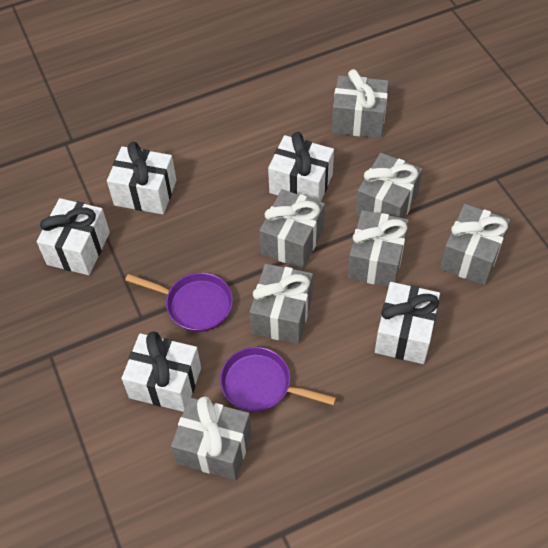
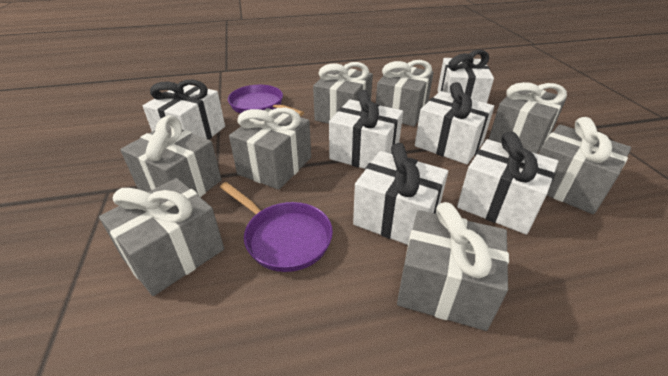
grey gift: 7 -> 8
white gift: 5 -> 6

